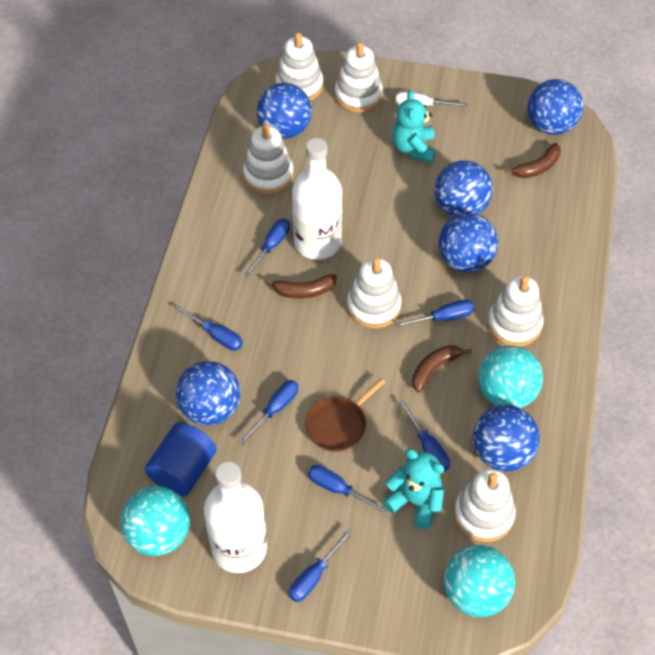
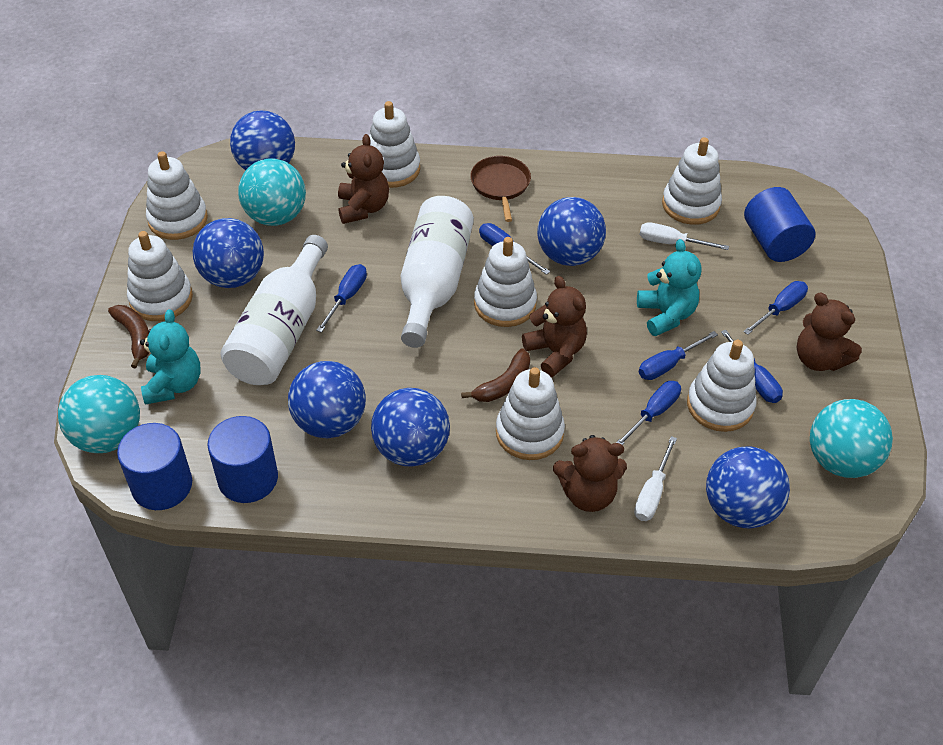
blue cylinder: 1 -> 3
blue screwdriver: 7 -> 6
brown banana: 3 -> 2
brown teddy bear: 0 -> 4
white screwdriver: 1 -> 2
white stacking toy: 6 -> 7

